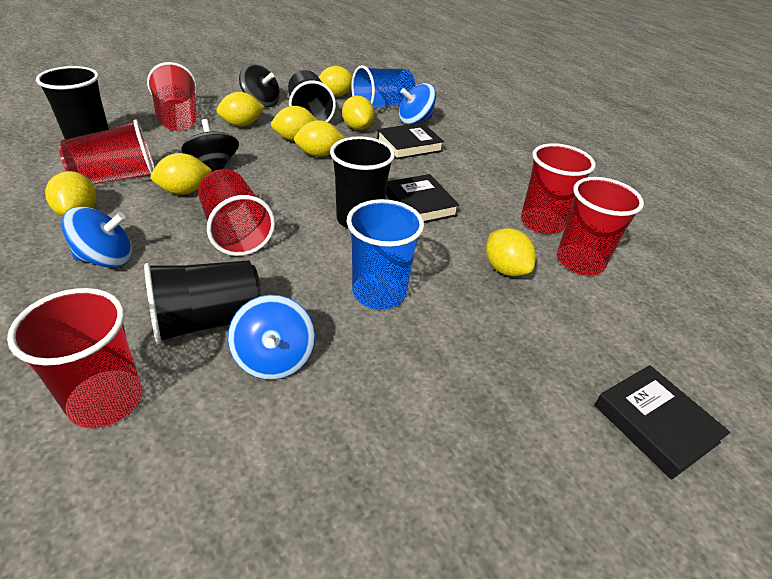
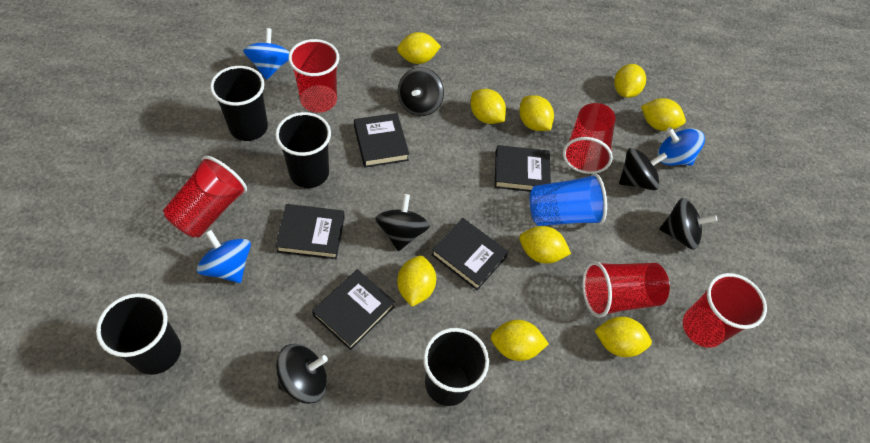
black book: 3 -> 5
black spinning top: 2 -> 5
blue cup: 2 -> 1
red cup: 6 -> 5
yellow lemon: 8 -> 9

